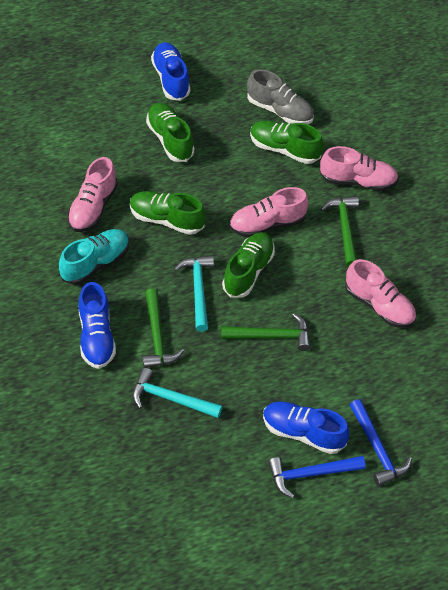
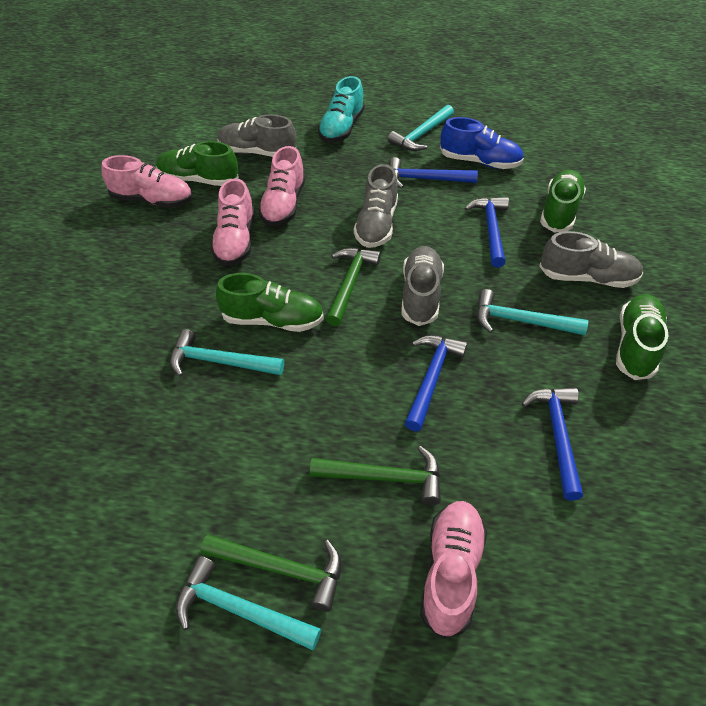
blue hammer: 2 -> 4
blue shoe: 3 -> 1
grey shoe: 1 -> 4
turquoise hammer: 2 -> 4

